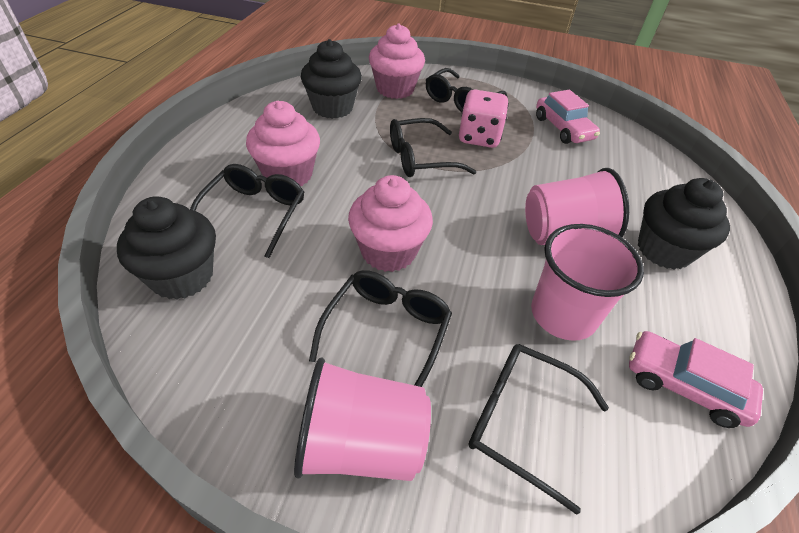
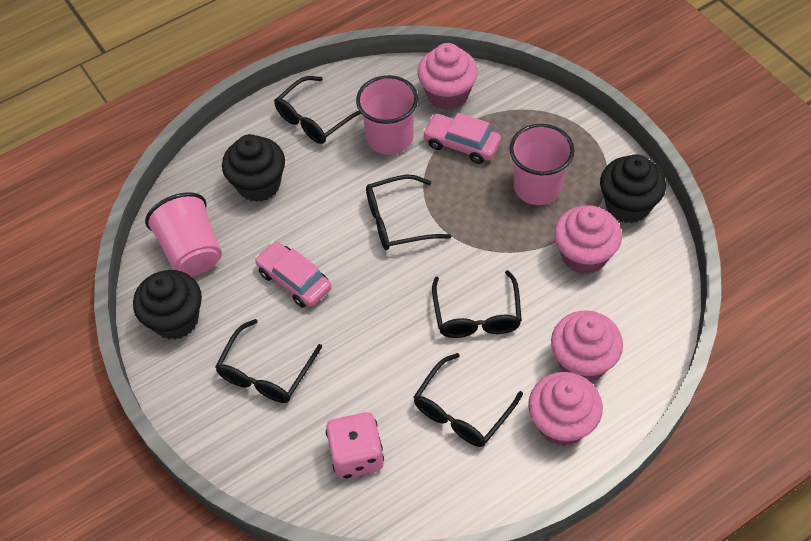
pink cupcake: 3 -> 4

